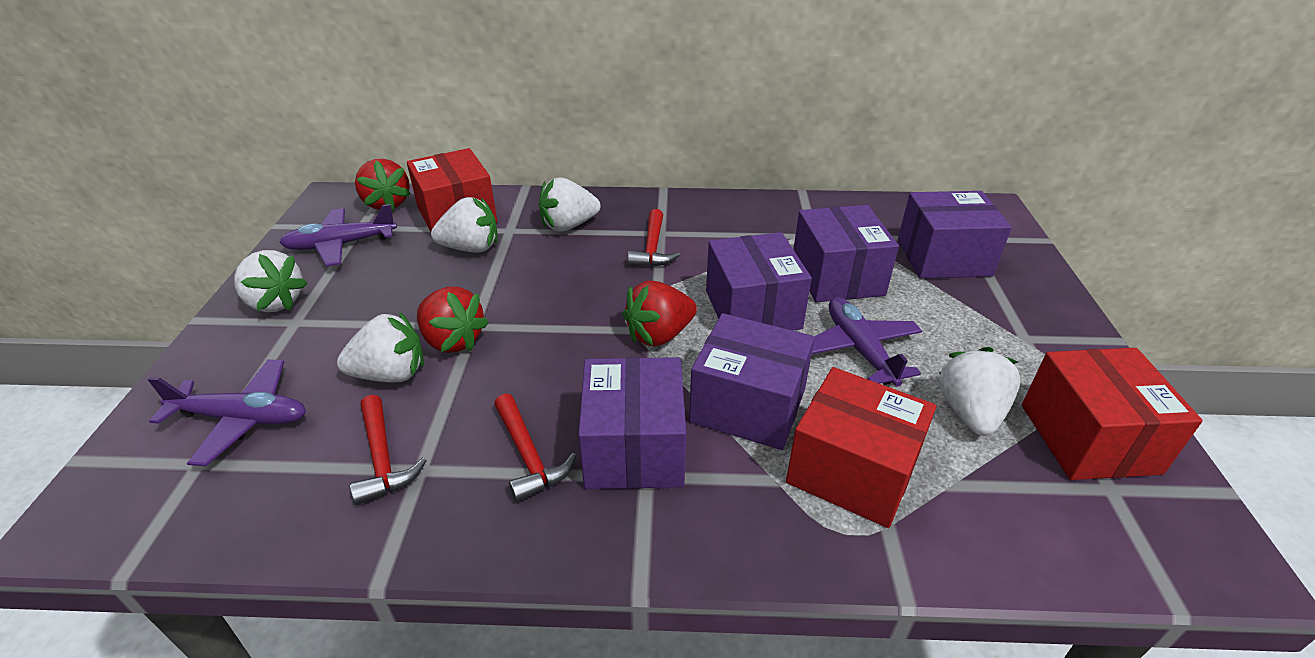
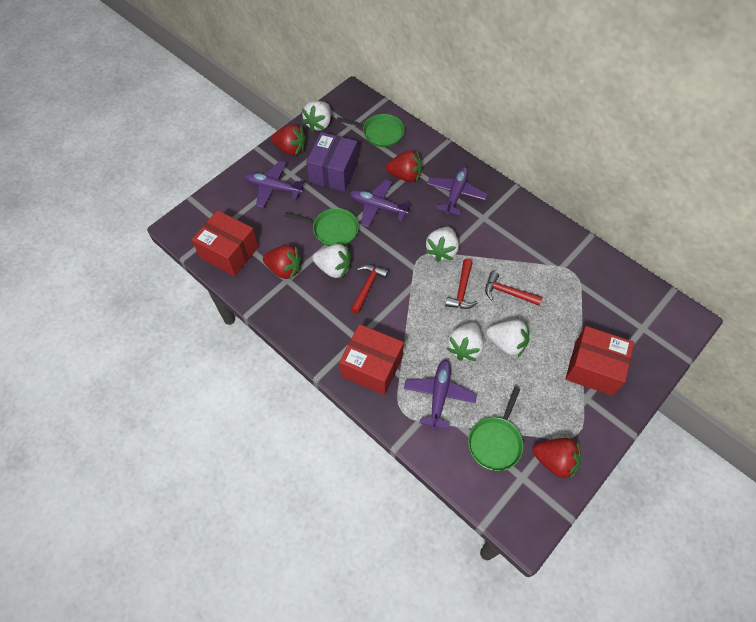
green pan: 0 -> 3
purple box: 5 -> 1
purple plane: 3 -> 4
red strawberry: 3 -> 4

